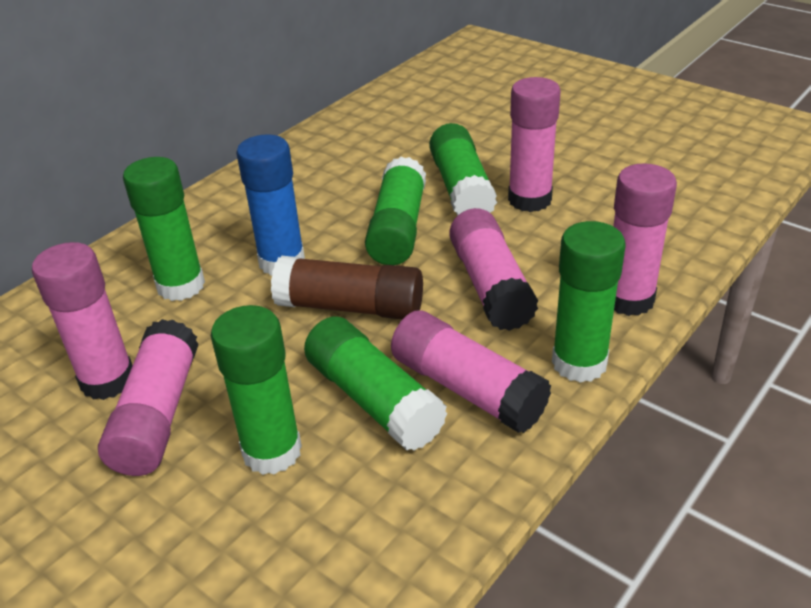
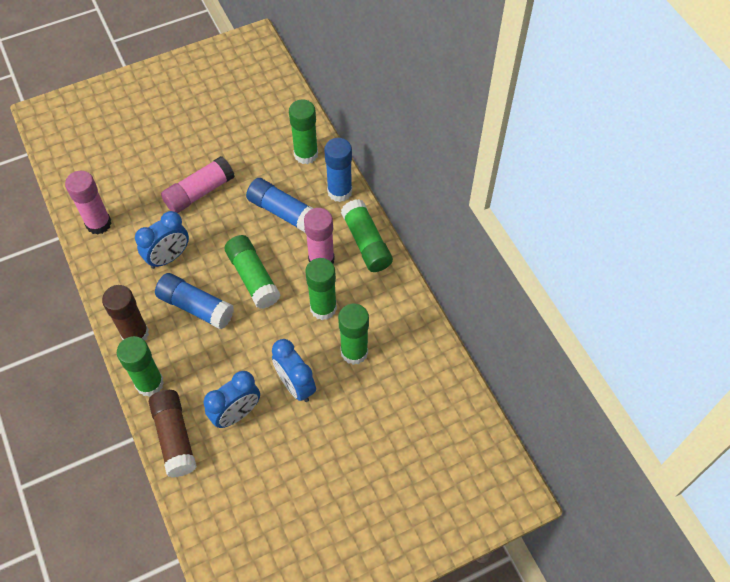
blue clock: 0 -> 3
blue glue stick: 1 -> 3
brown glue stick: 1 -> 2
pink glue stick: 6 -> 3

